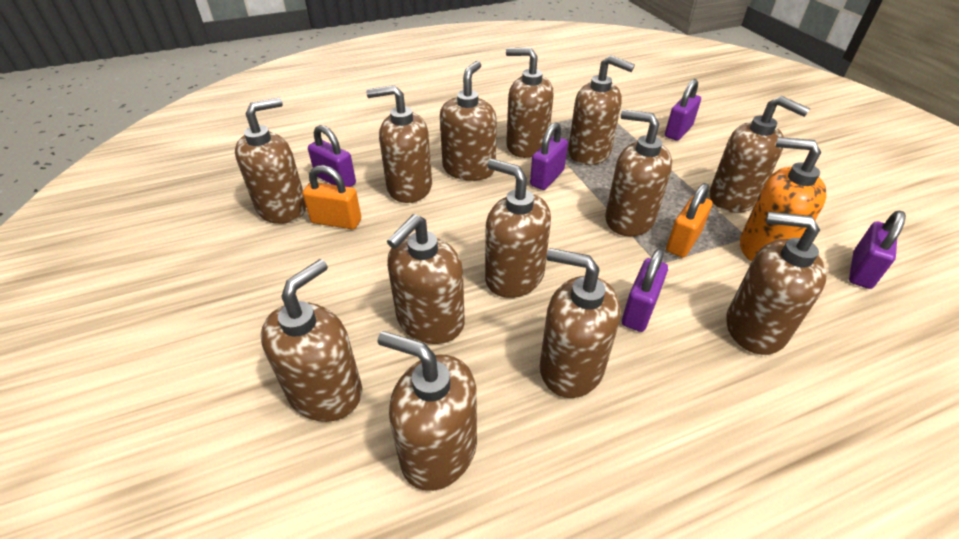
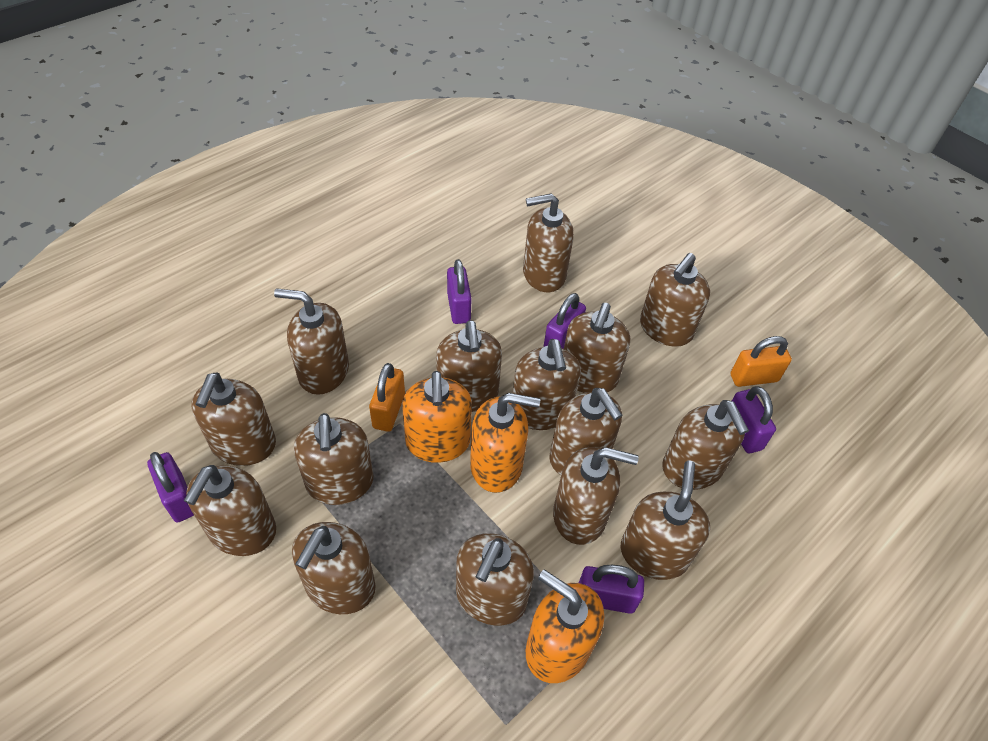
brown soap dispenser: 13 -> 15
orange soap dispenser: 1 -> 3

